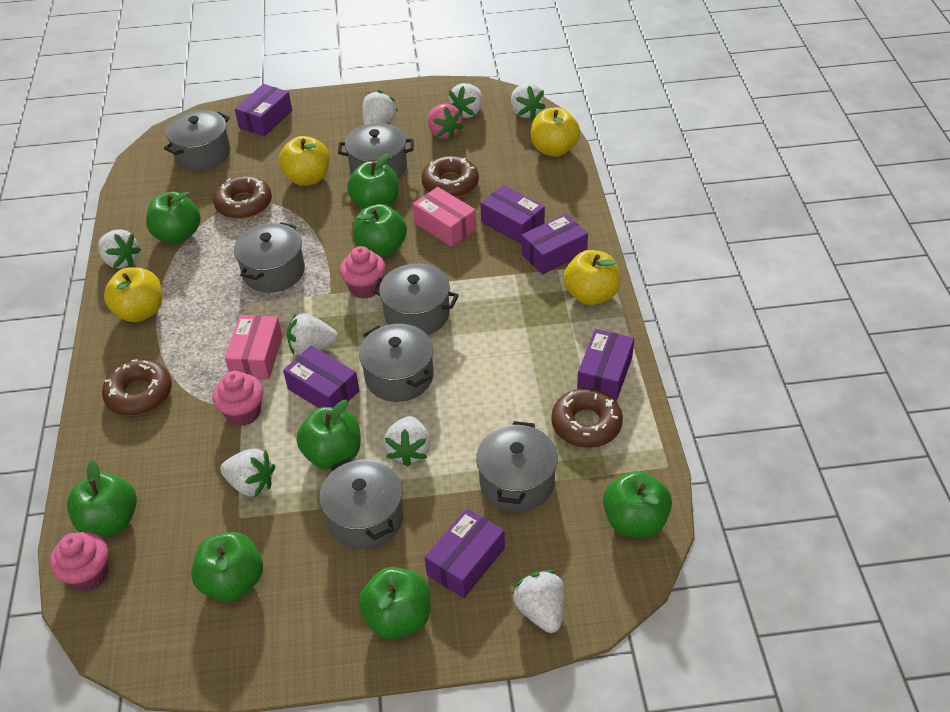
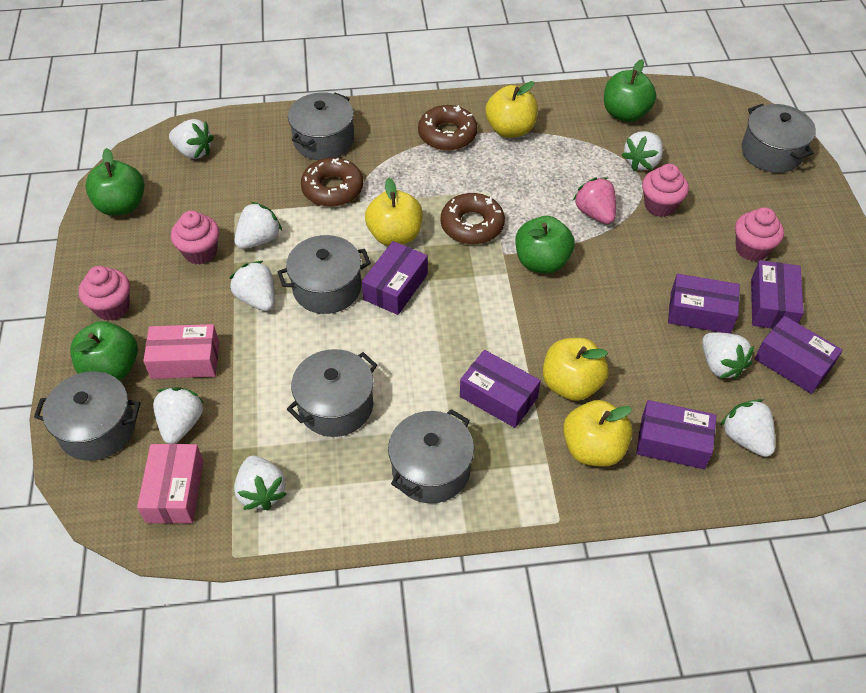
brown donut: 4 -> 3
green apple: 8 -> 4
grey pot: 7 -> 6
pink cupcake: 3 -> 4

